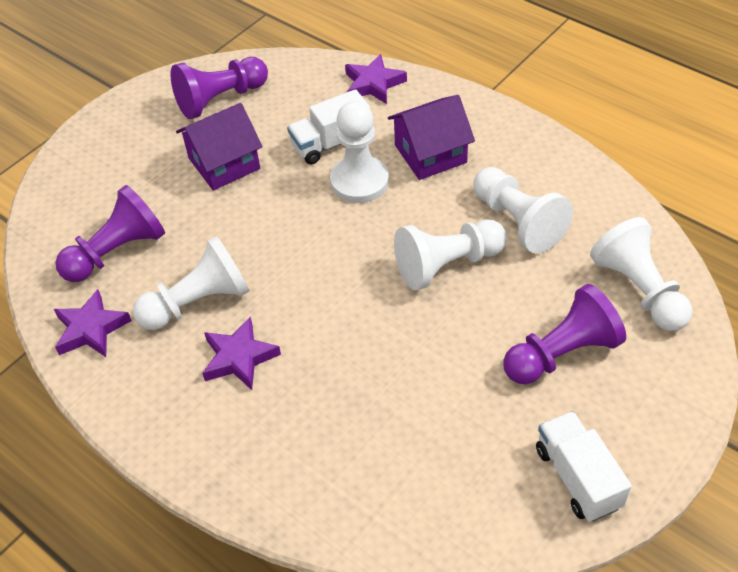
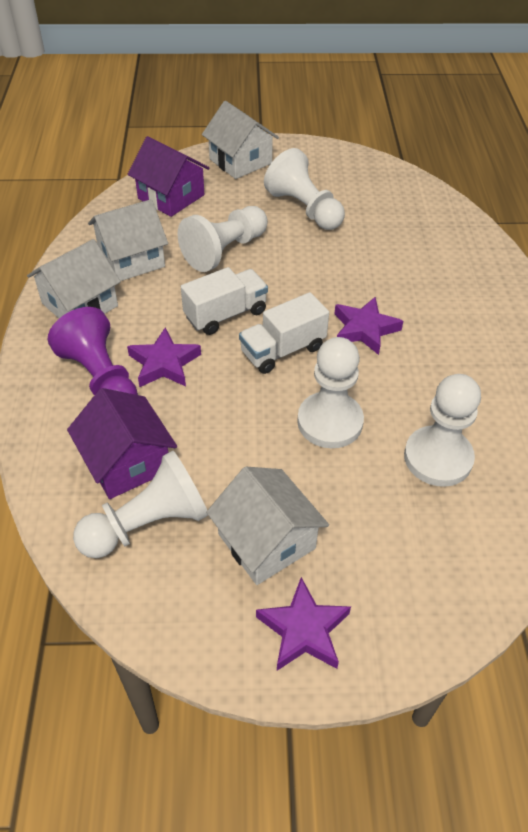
purple pawn: 3 -> 1
white house: 0 -> 4

